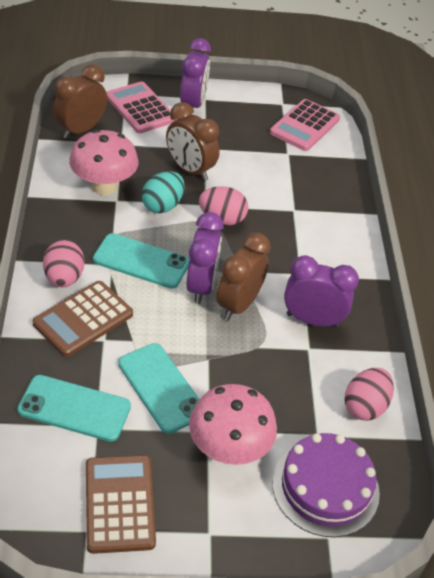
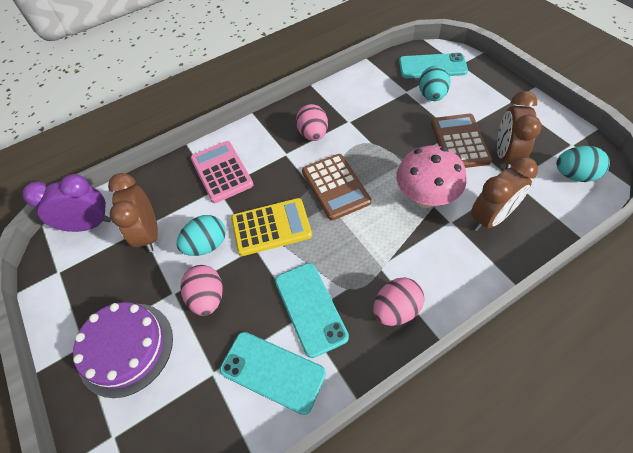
pink calculator: 2 -> 1
pink mushroom: 2 -> 1
purple clock: 3 -> 1
turquoise egg: 1 -> 3
yellow calculator: 0 -> 1

